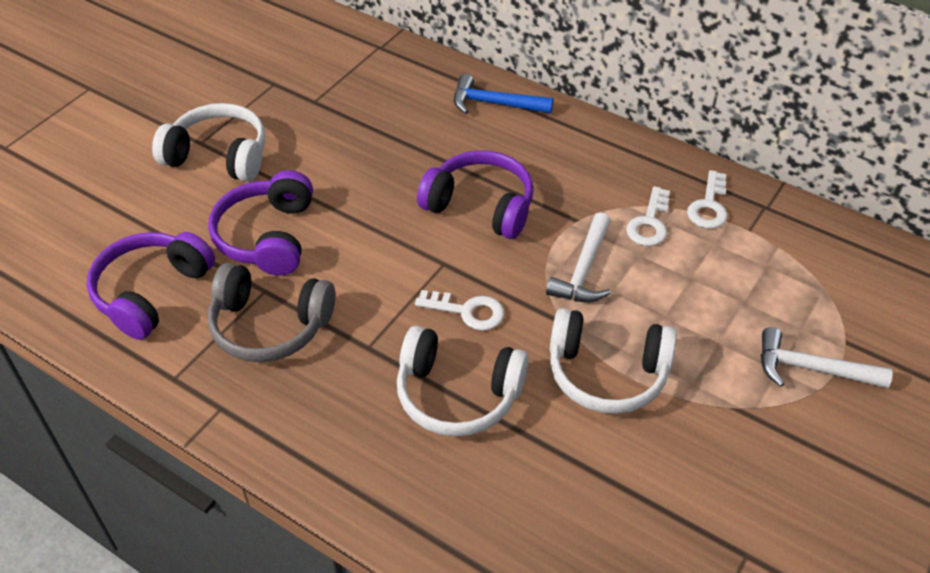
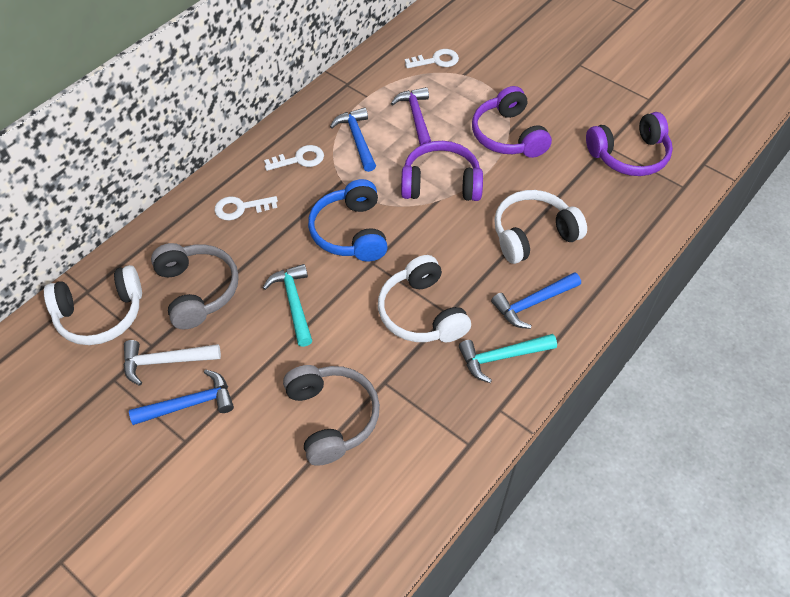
blue hammer: 1 -> 3
blue headphones: 0 -> 1
grey headphones: 1 -> 2
purple hammer: 0 -> 1
turquoise hammer: 0 -> 2
white hammer: 2 -> 1

